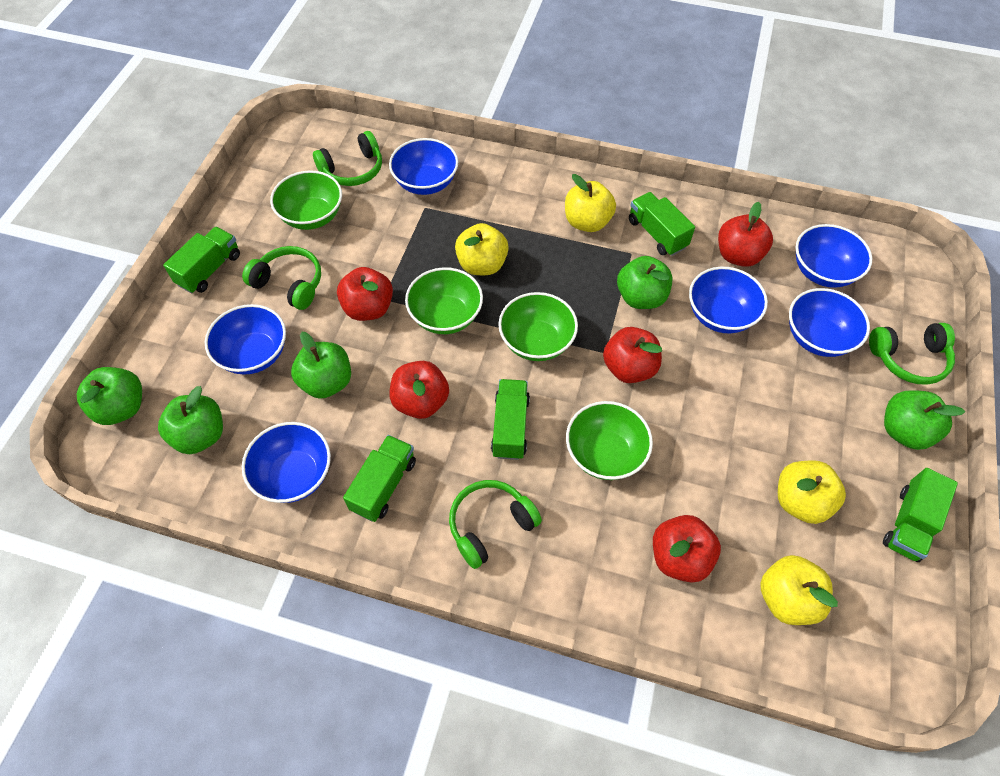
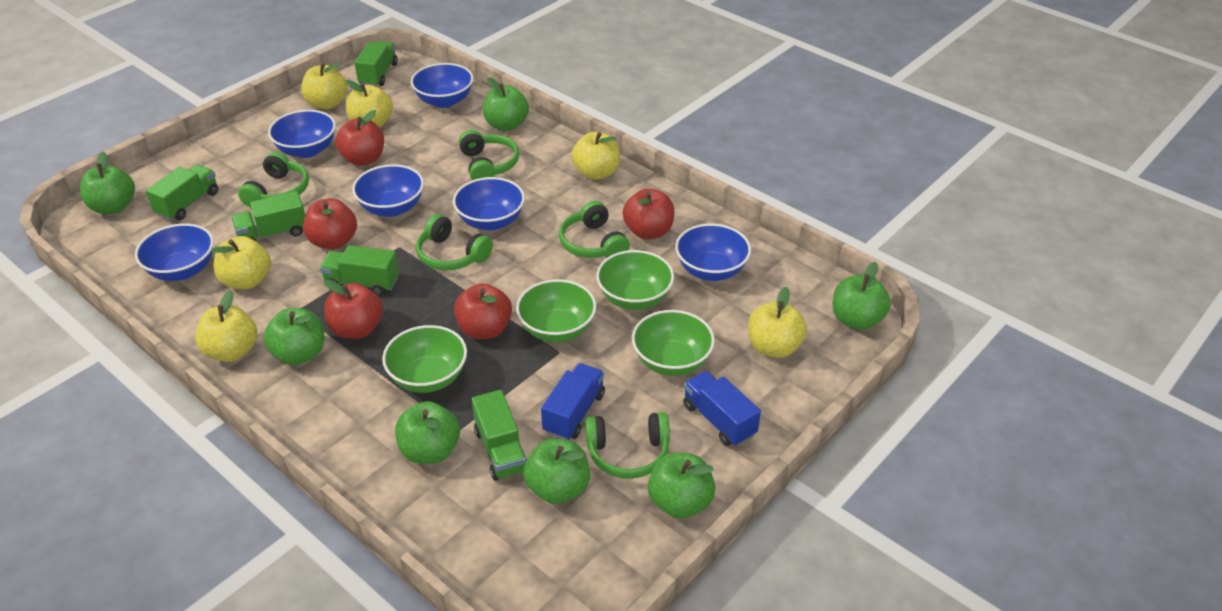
blue truck: 0 -> 2
green apple: 5 -> 7
green headphones: 4 -> 5
yellow apple: 4 -> 6

